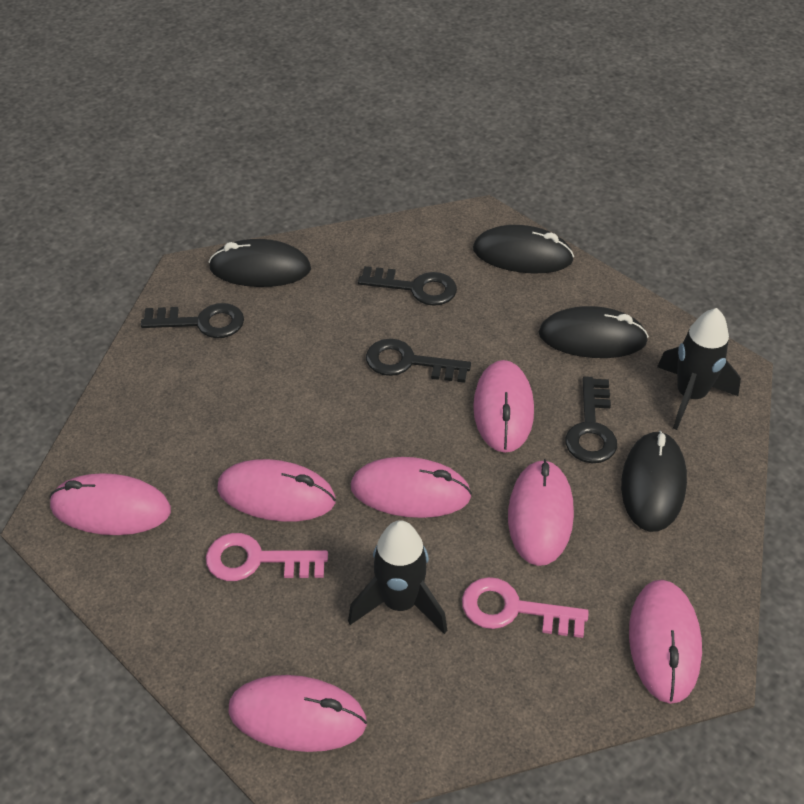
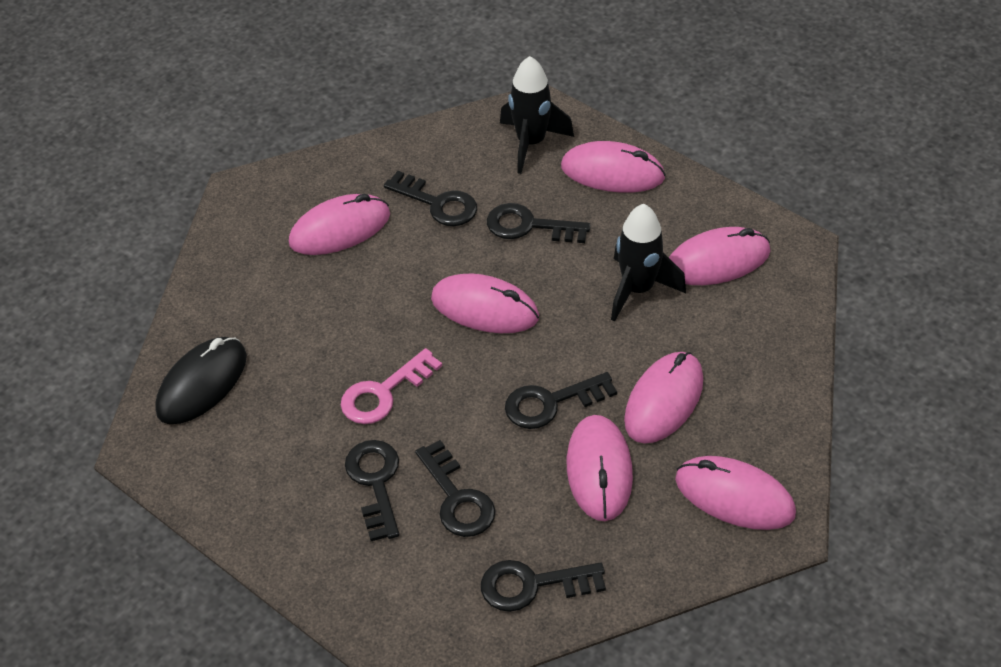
black key: 4 -> 6
black mouse: 4 -> 1
pink key: 2 -> 1

